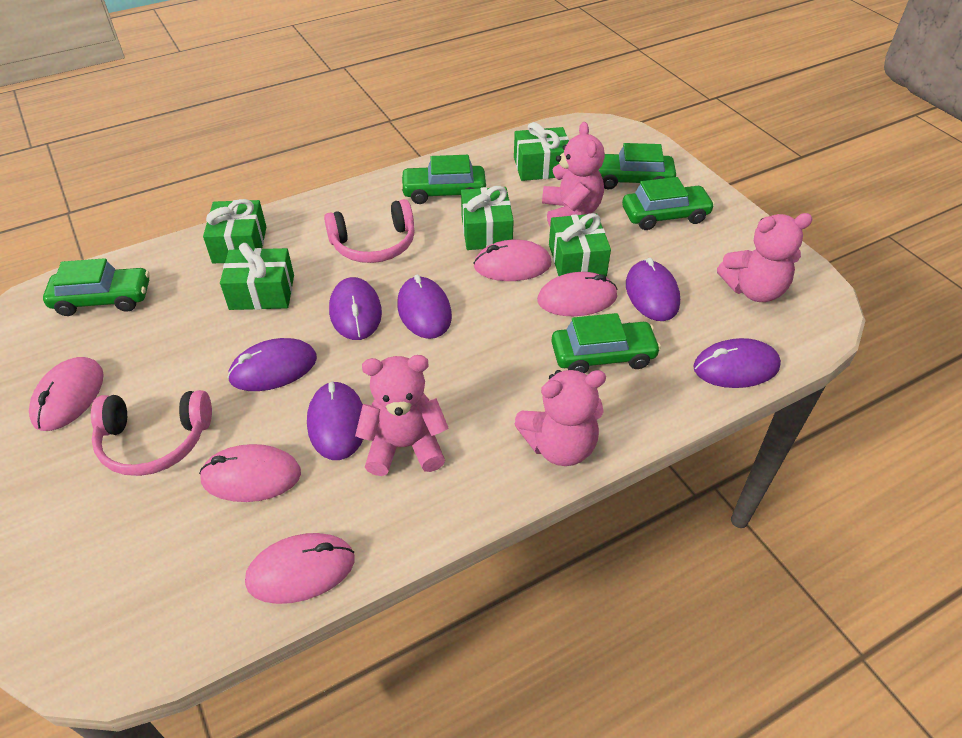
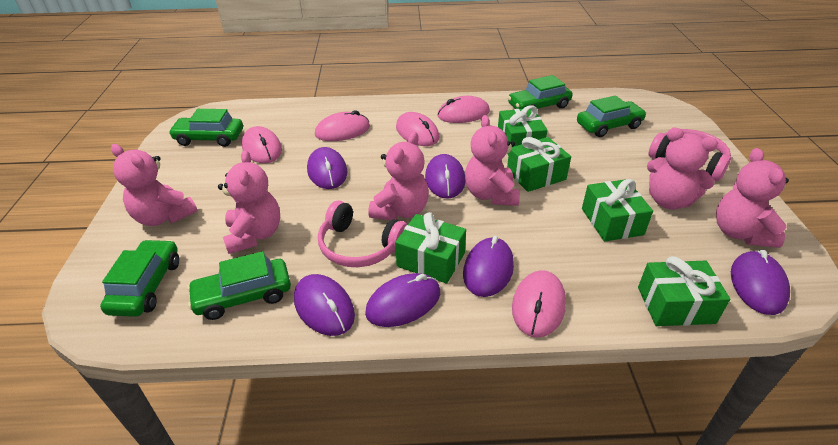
pink teddy bear: 4 -> 6

